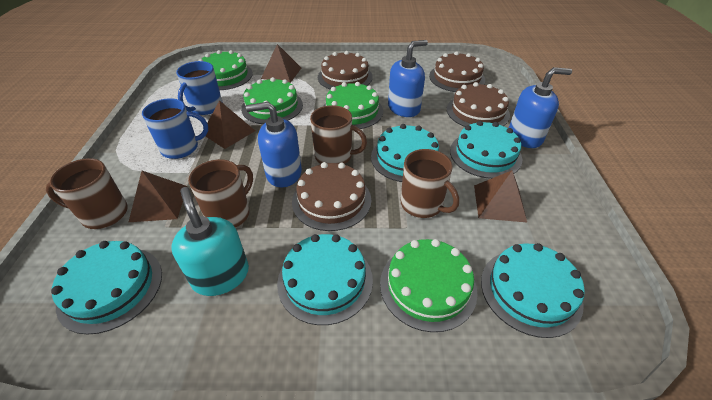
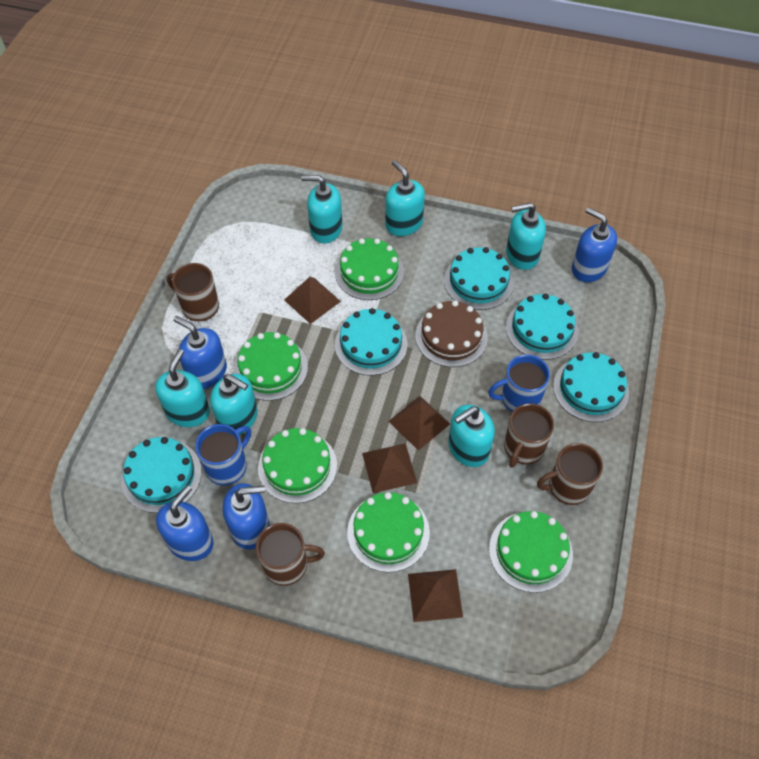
blue soap dispenser: 3 -> 4
brown cake: 4 -> 1
green cake: 4 -> 5
turquoise soap dispenser: 1 -> 6

